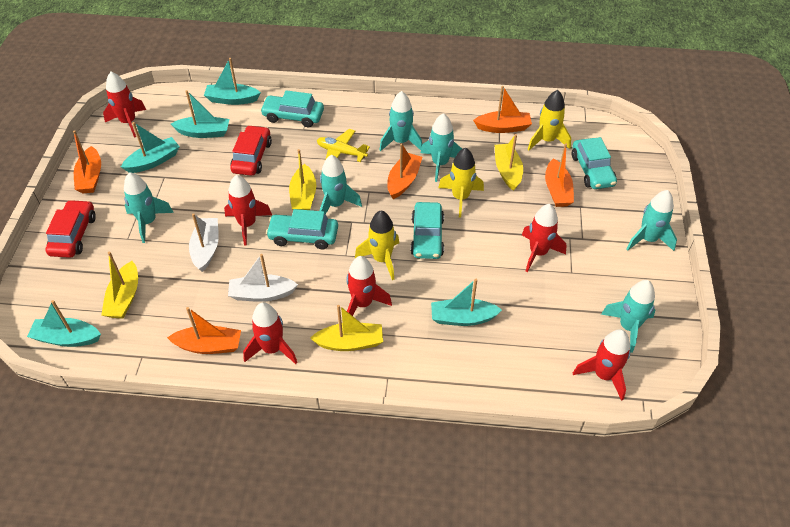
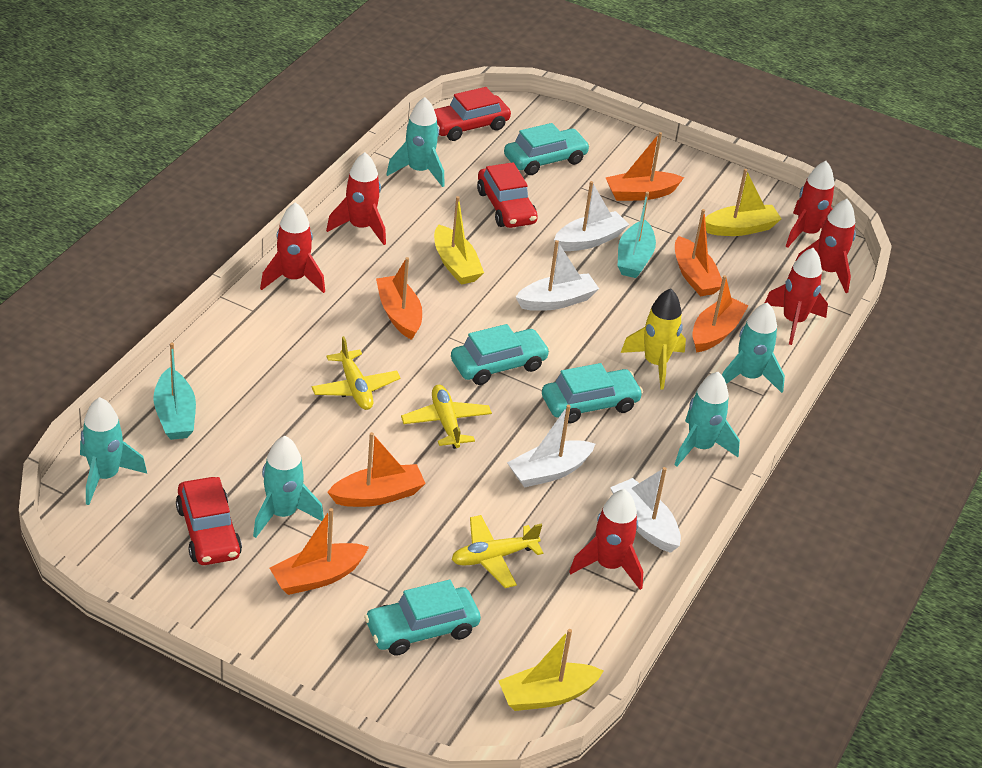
orange boat: 5 -> 6
red car: 2 -> 3
turquoise boat: 5 -> 2
turquoise rocket: 6 -> 5
white boat: 2 -> 4
yellow boat: 4 -> 3
yellow plane: 1 -> 3
yellow rocket: 3 -> 1

